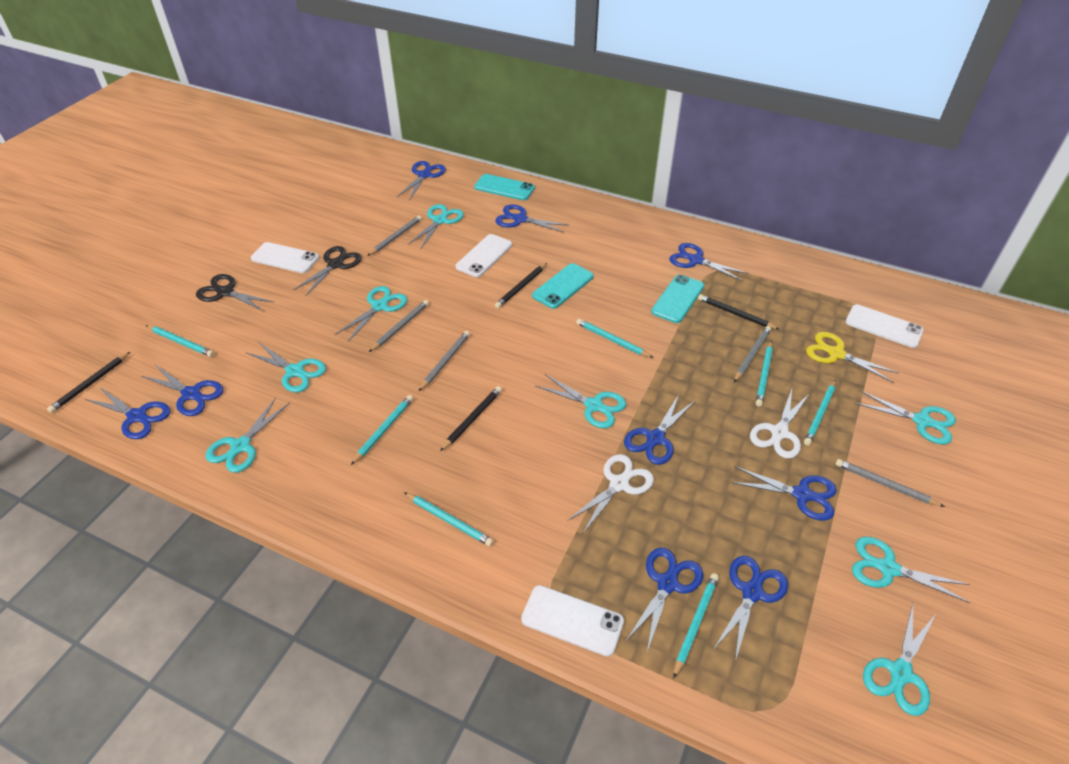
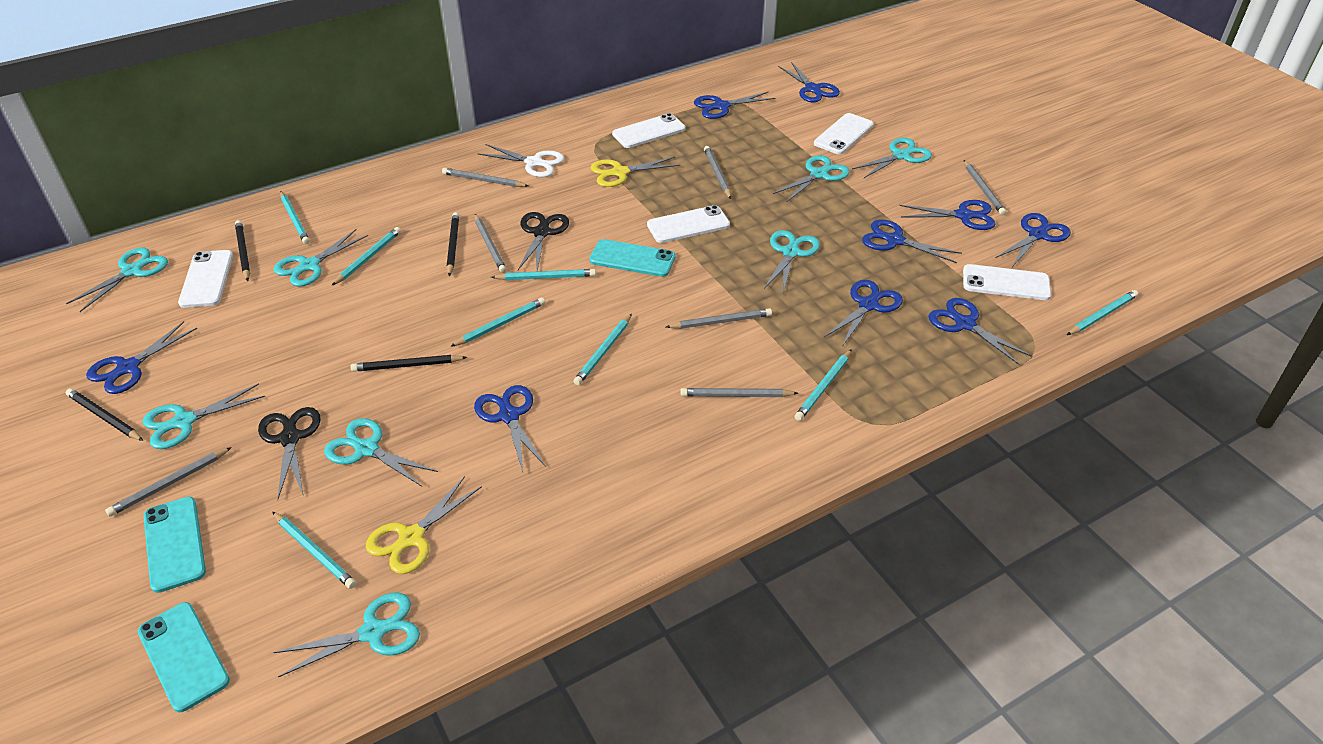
grey pencil: 5 -> 7
turquoise pencil: 7 -> 8
white phone: 4 -> 5
white scissors: 2 -> 1
yellow scissors: 1 -> 2

